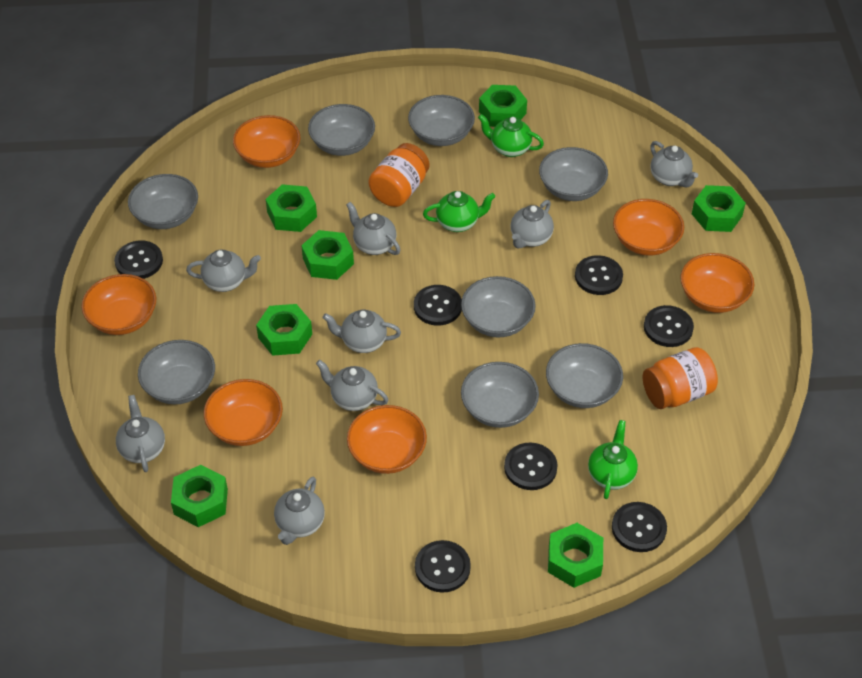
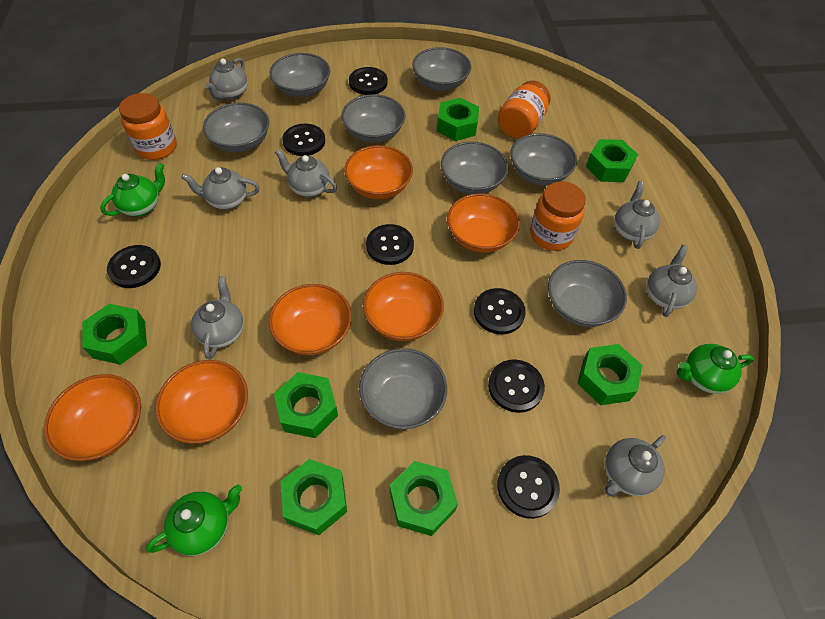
grey teapot: 8 -> 7
orange jar: 2 -> 3

